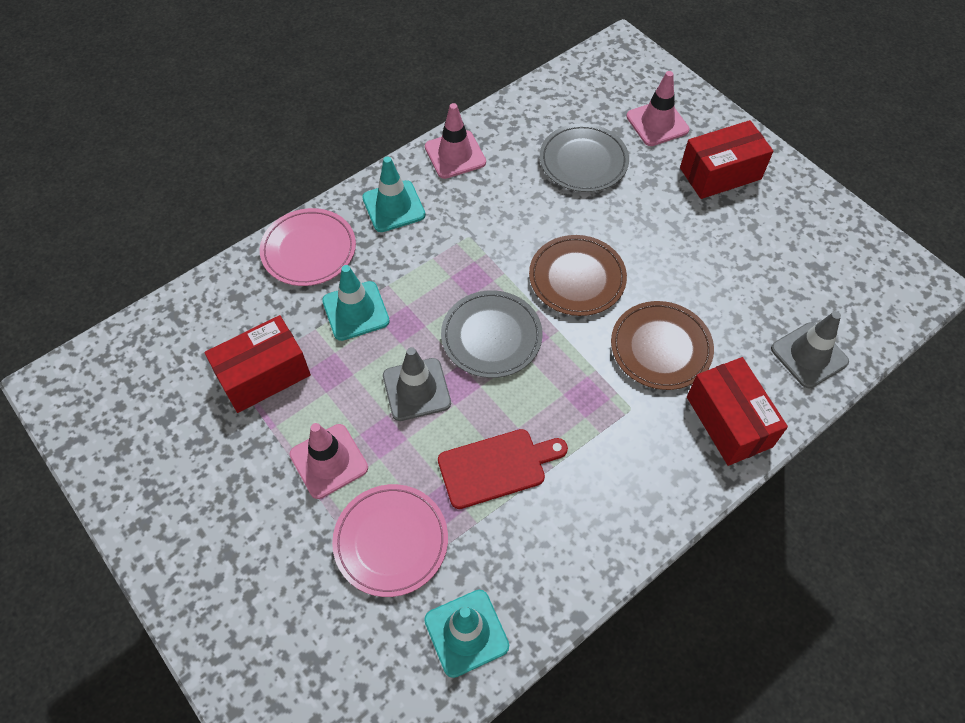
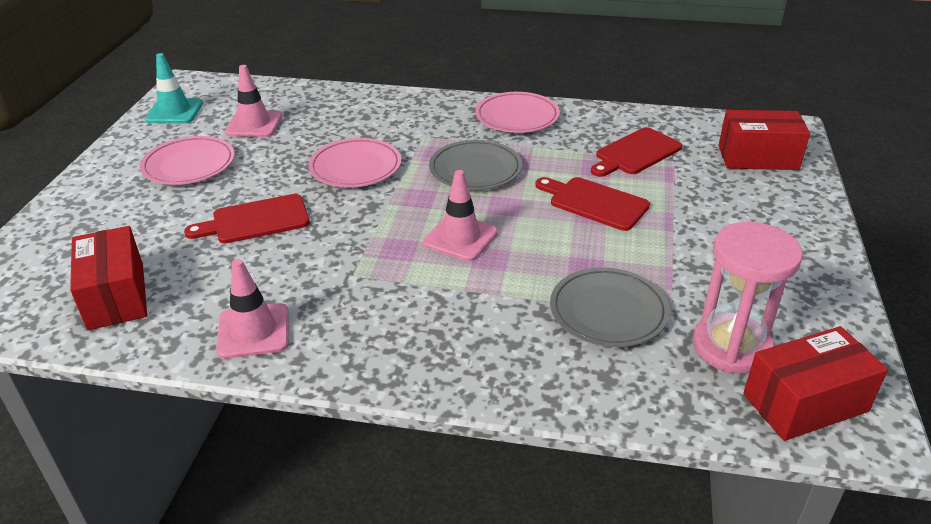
brown plate: 2 -> 0
grey traffic cone: 2 -> 0
pink hourglass: 0 -> 1
pink plate: 2 -> 3
red cutting board: 1 -> 3
turquoise traffic cone: 3 -> 1

